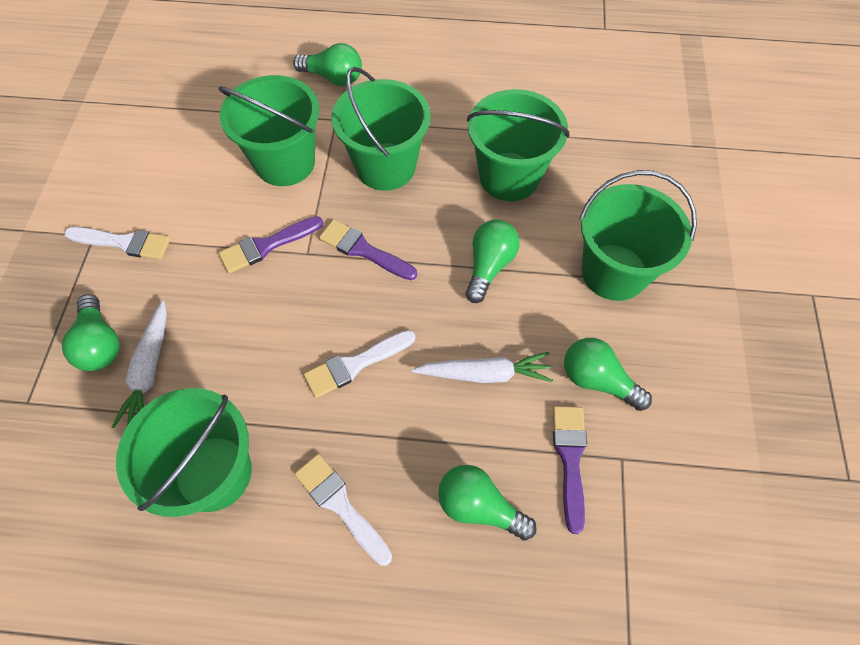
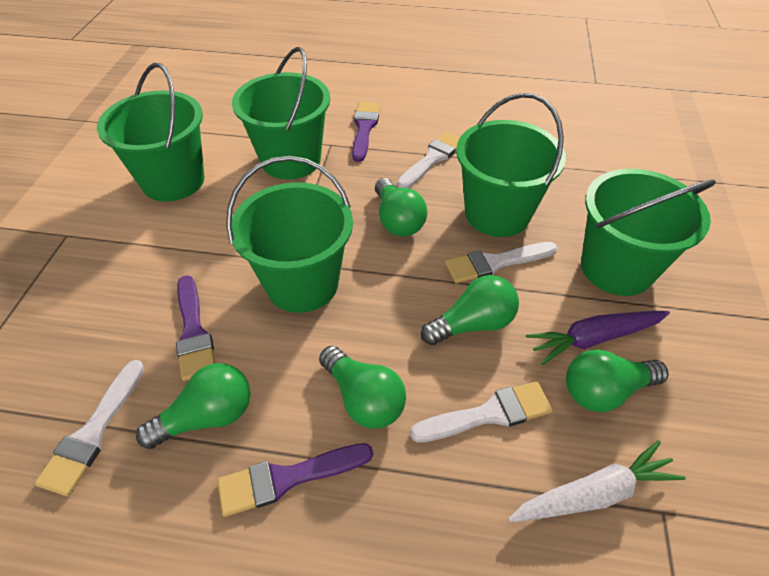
purple carrot: 0 -> 1
white brush: 3 -> 4
white carrot: 2 -> 1

